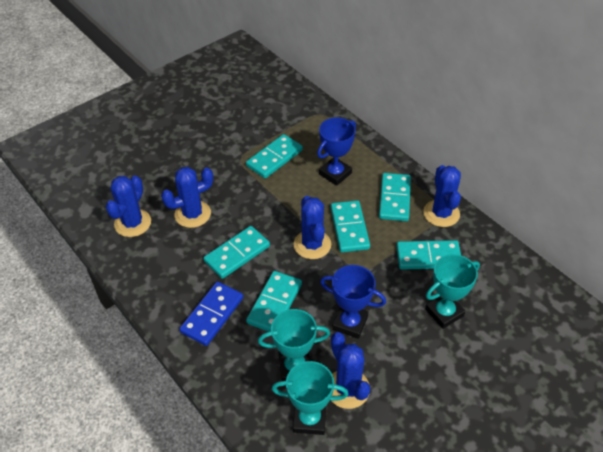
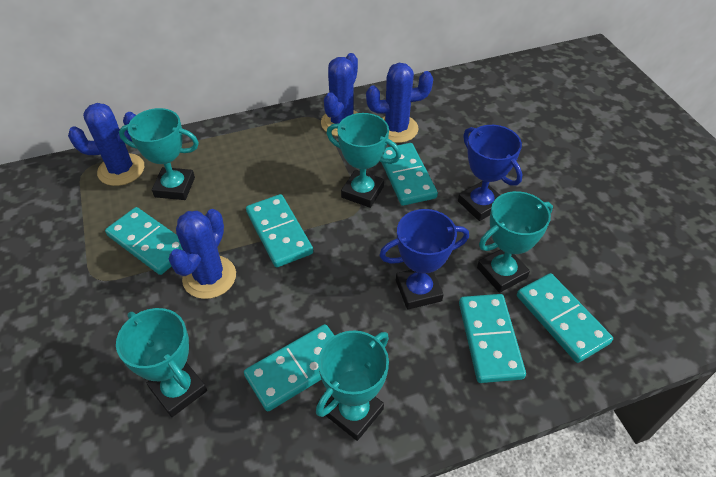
blue cactus: 5 -> 4
blue domino: 1 -> 0
turquoise trophy: 3 -> 5

